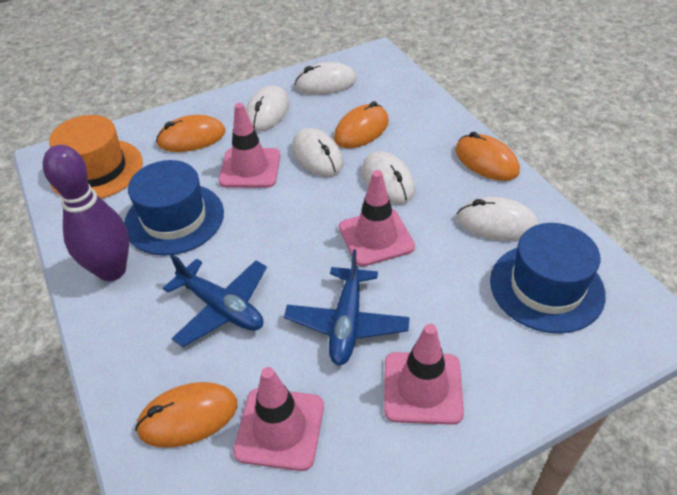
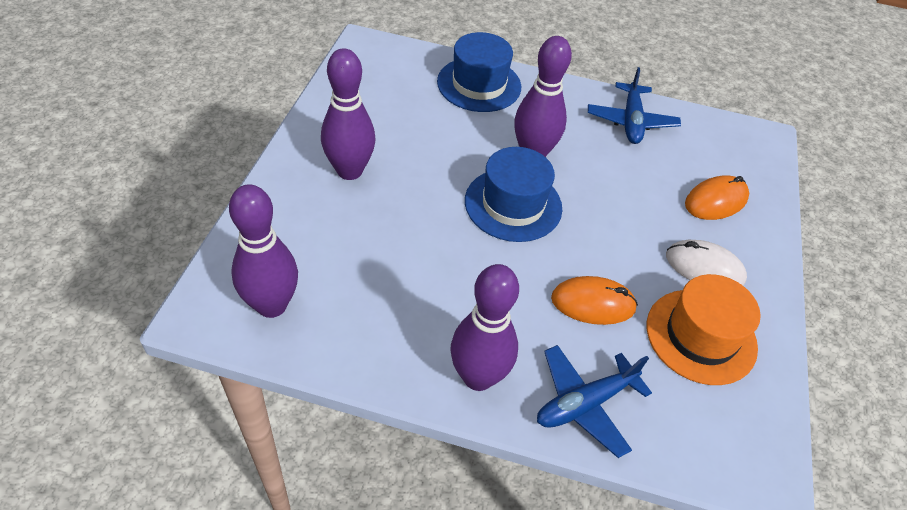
orange mouse: 4 -> 2
pink traffic cone: 4 -> 0
purple bowling pin: 1 -> 4
white mouse: 5 -> 1

